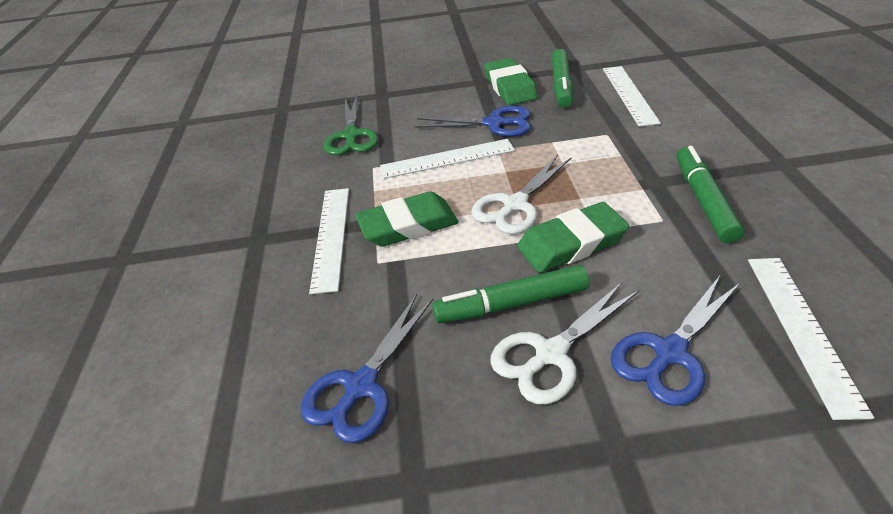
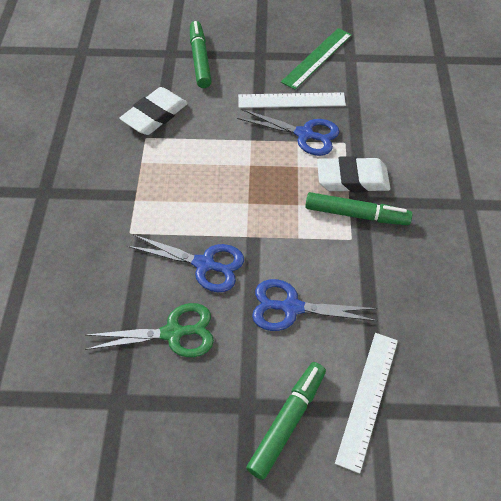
green eraser: 3 -> 0
green ruler: 0 -> 1
white eraser: 0 -> 2
white ruler: 4 -> 2
white scissors: 2 -> 0

